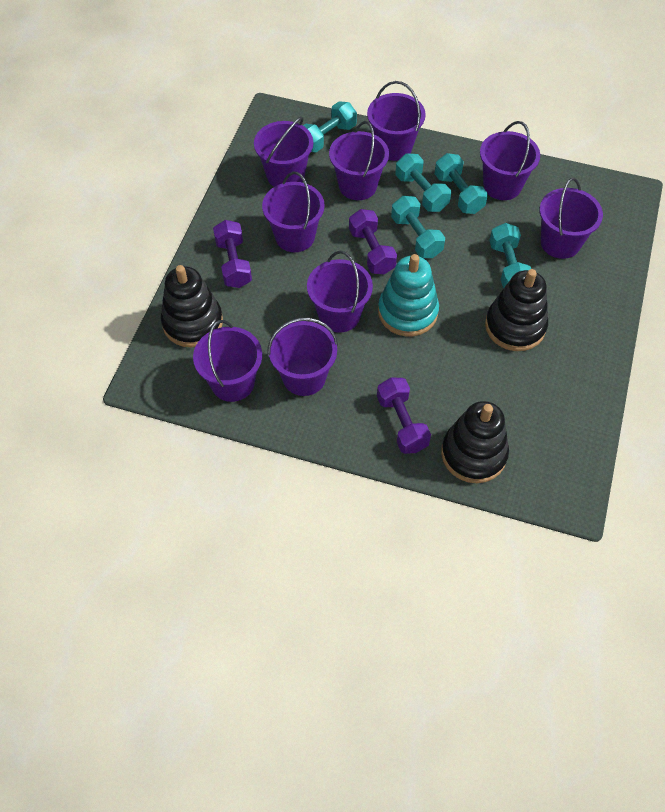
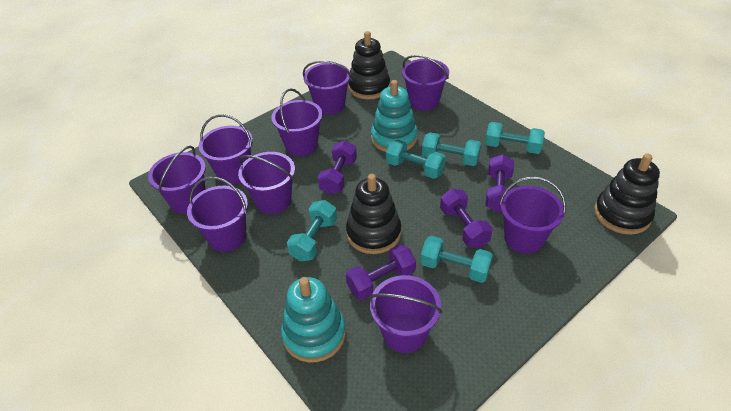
purple dumbbell: 3 -> 4
turquoise stacking toy: 1 -> 2

